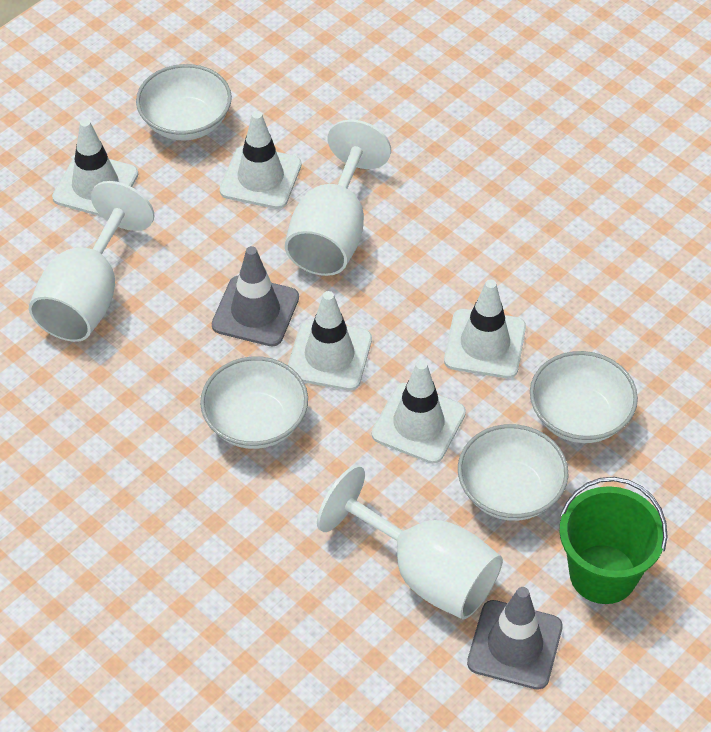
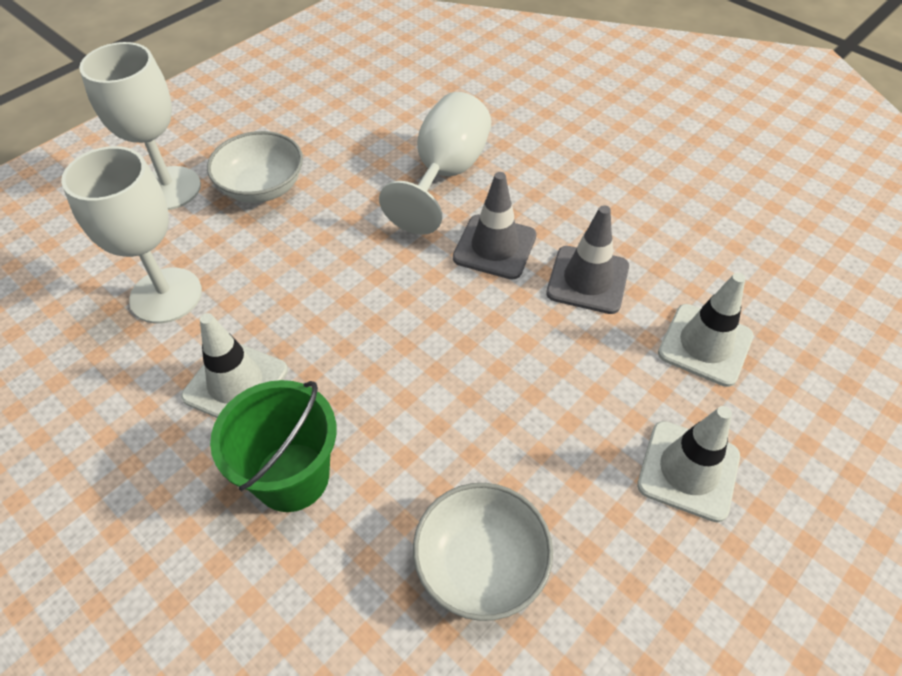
white bowl: 4 -> 2
white traffic cone: 5 -> 3

